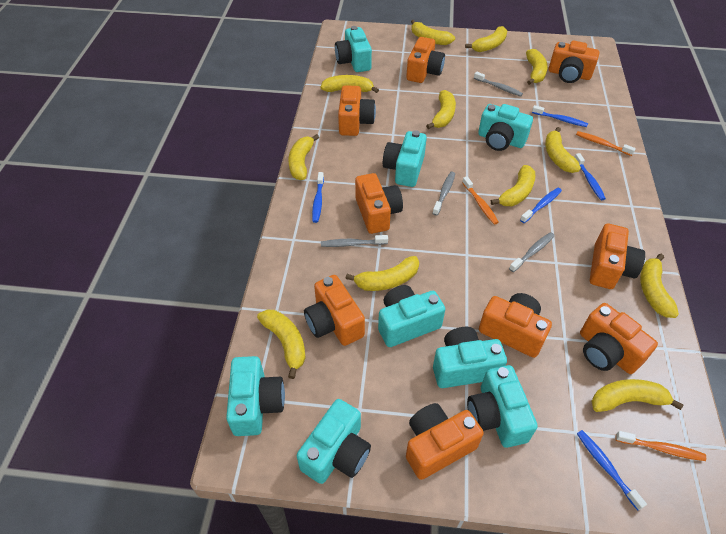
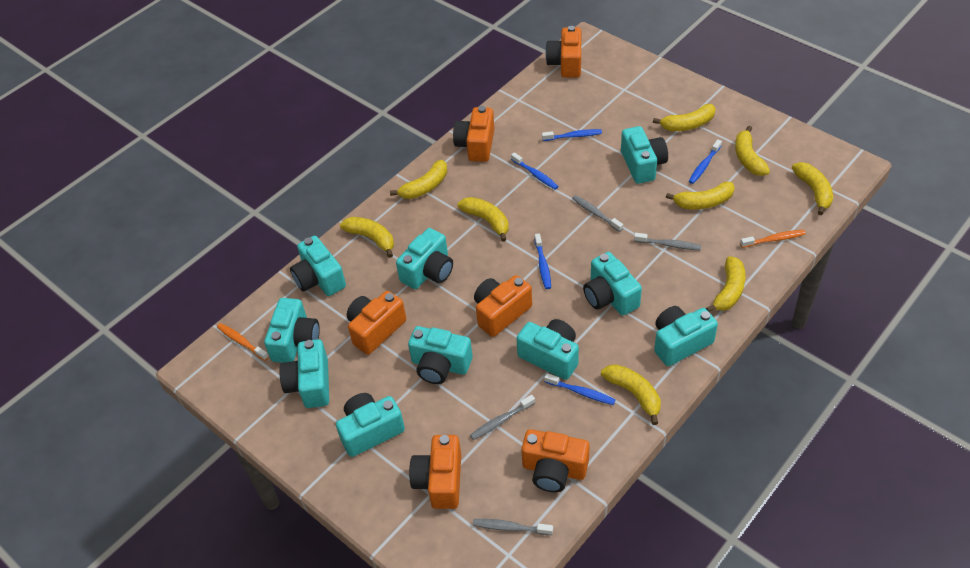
orange camera: 9 -> 6
orange toothbrush: 3 -> 2
turquoise camera: 8 -> 10
yellow banana: 12 -> 9

